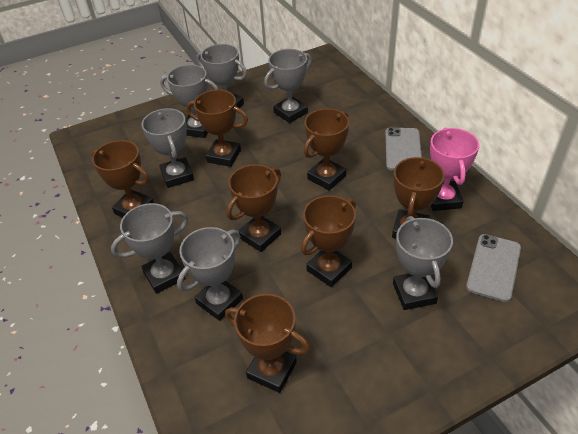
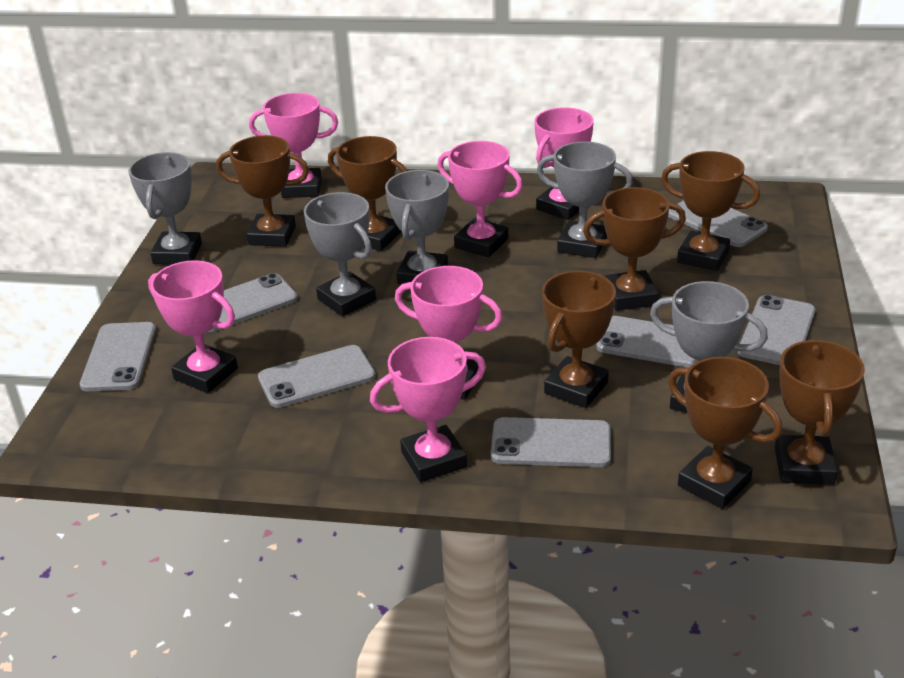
grey phone: 2 -> 7
grey trophy: 7 -> 5
pink trophy: 1 -> 6

